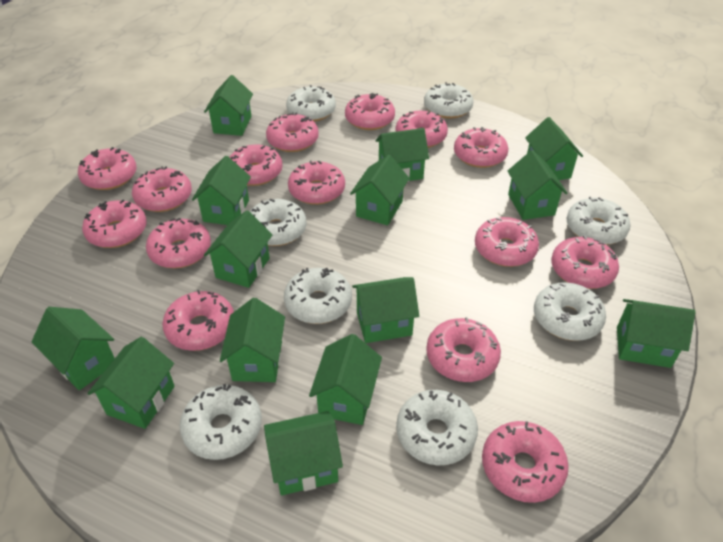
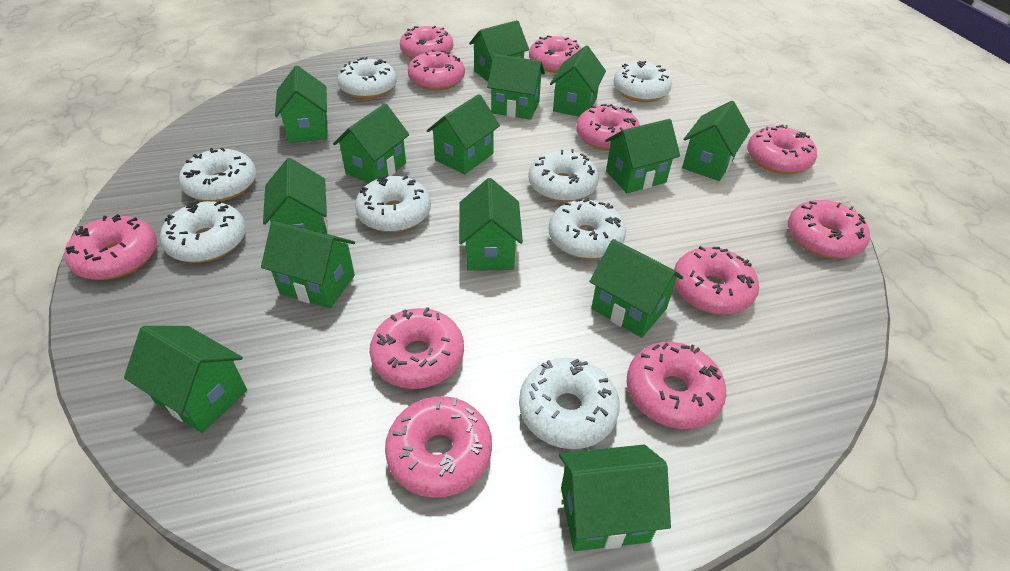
pink donut: 15 -> 11

